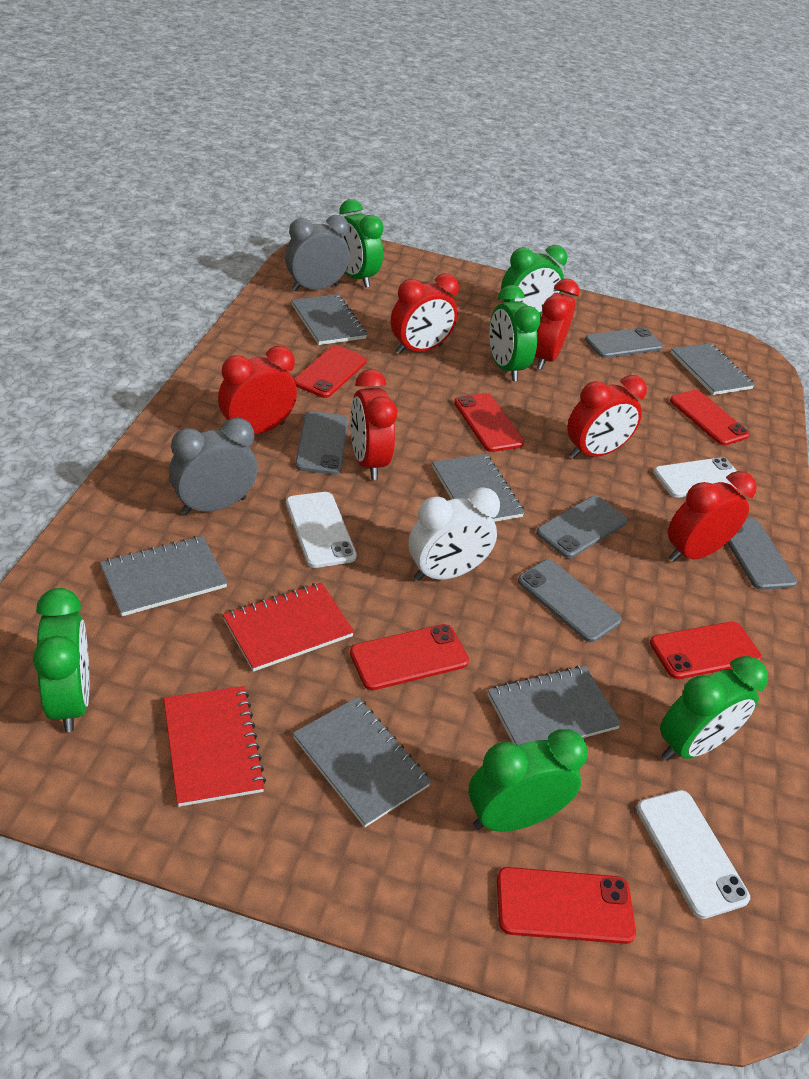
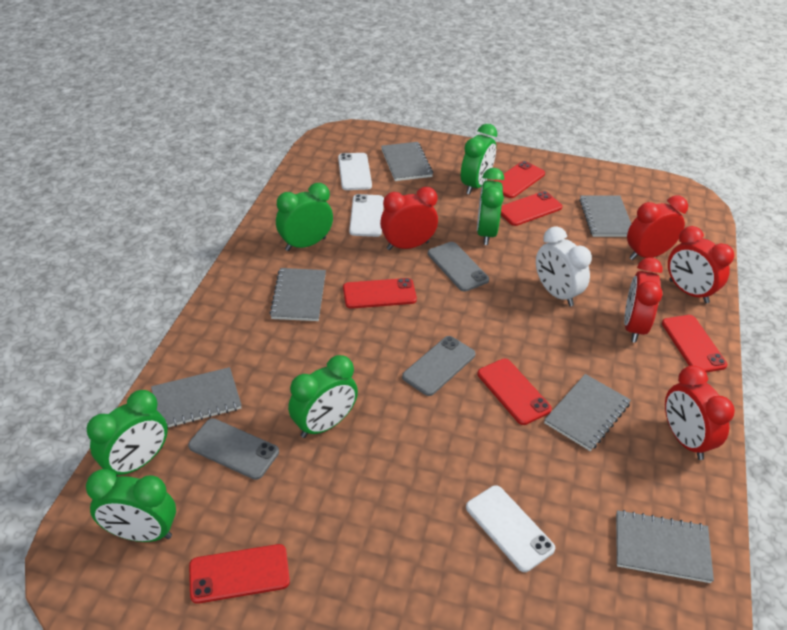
grey clock: 2 -> 0
grey phone: 5 -> 3
red clock: 6 -> 5
red notebook: 2 -> 0

